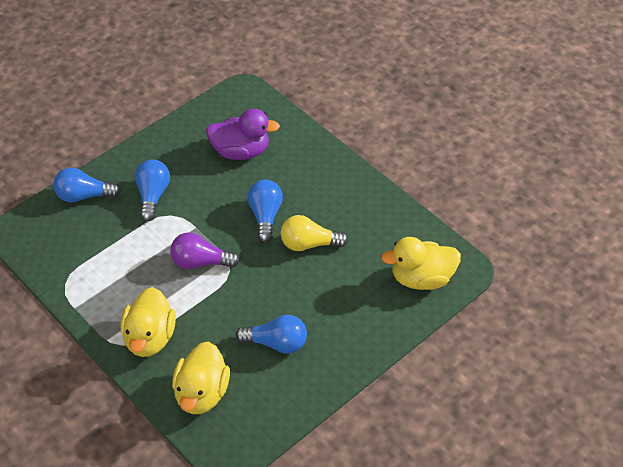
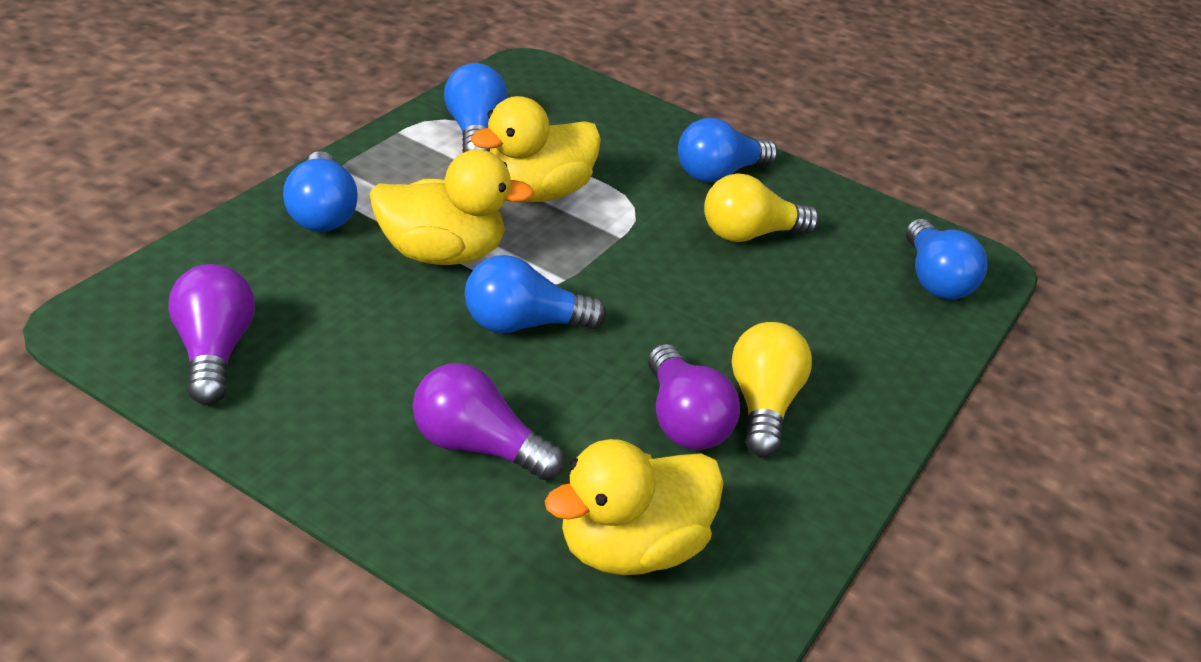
blue light bulb: 4 -> 5
purple duck: 1 -> 0
purple light bulb: 1 -> 3
yellow light bulb: 1 -> 2

